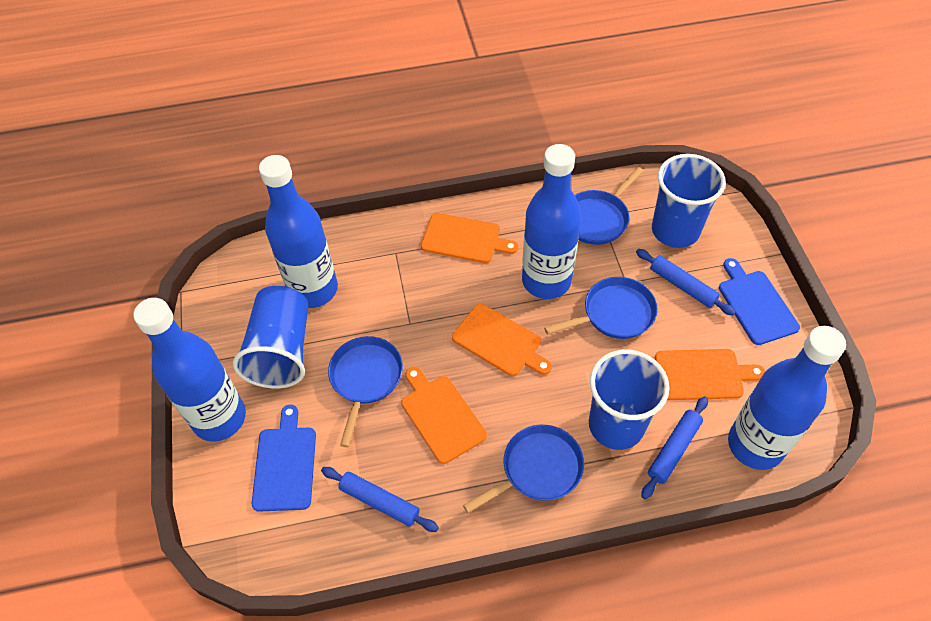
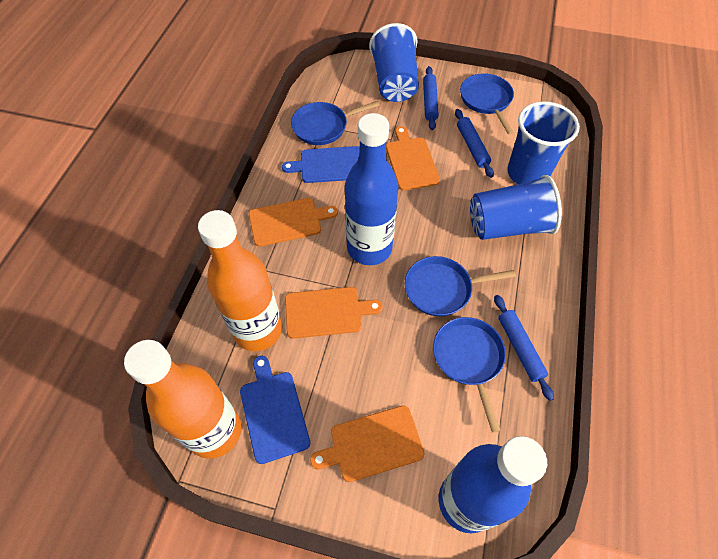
blue bottle: 4 -> 2
orange bottle: 0 -> 2

